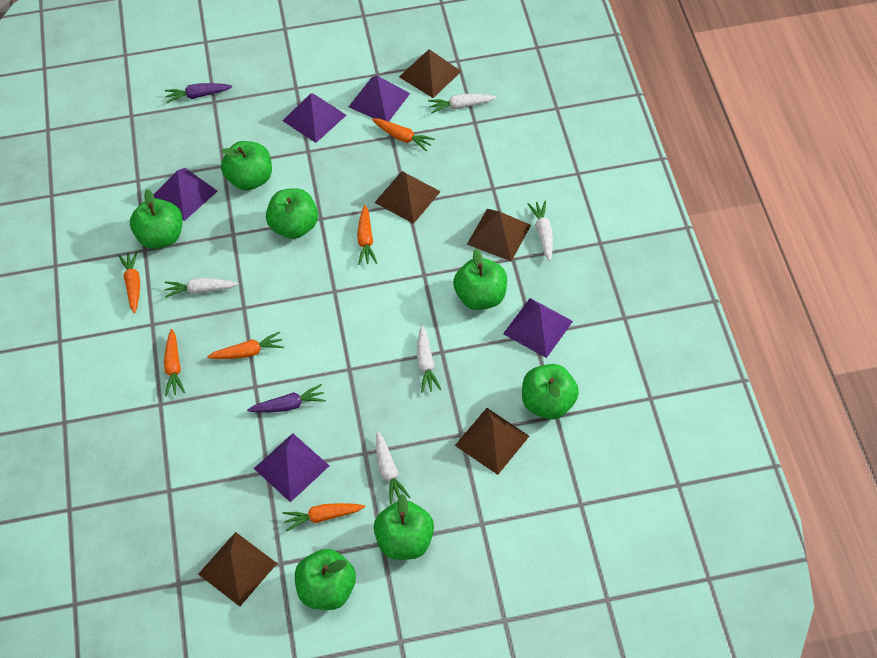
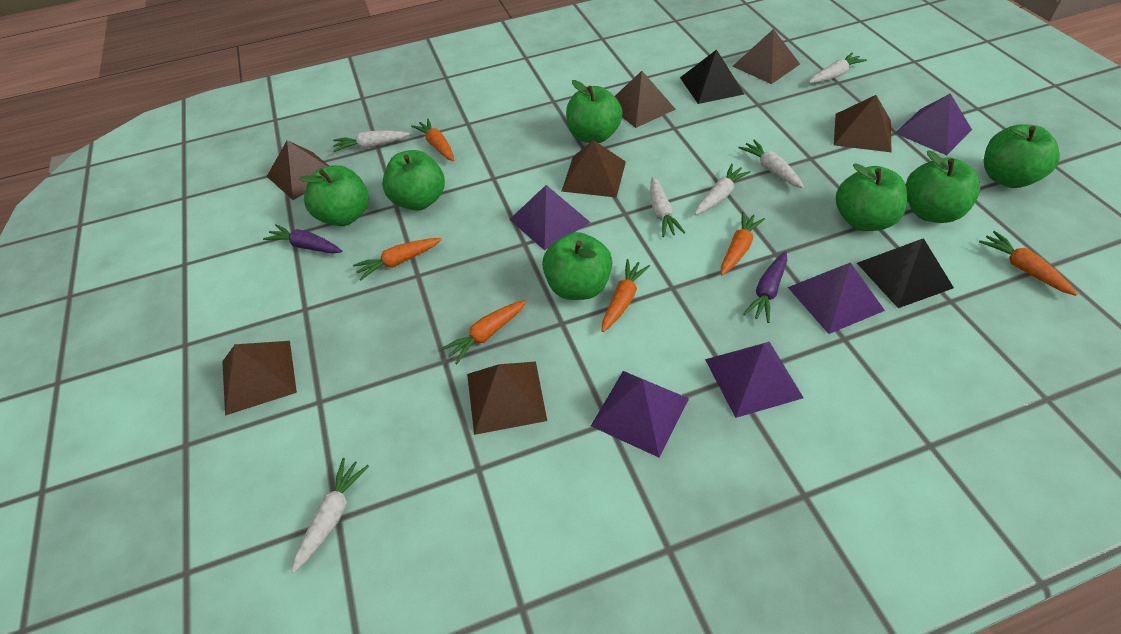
black pyramid: 0 -> 2
brown pyramid: 5 -> 7
white carrot: 5 -> 6

